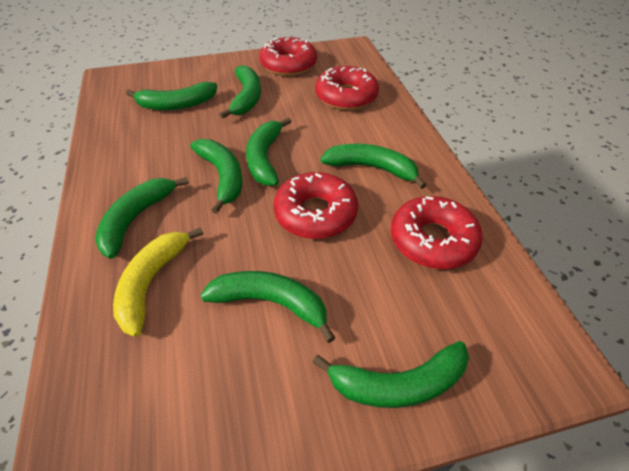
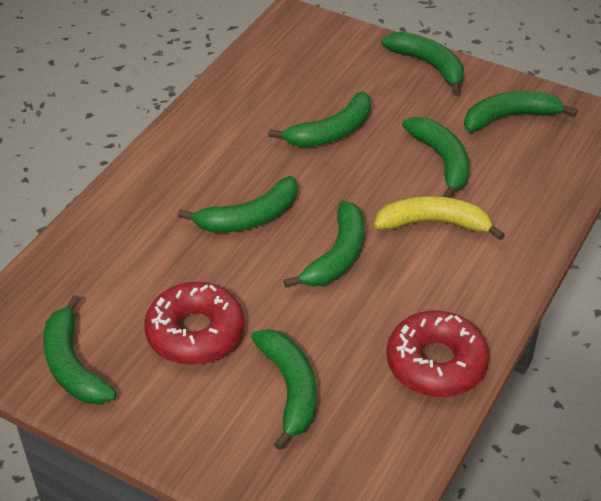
red donut: 4 -> 2

